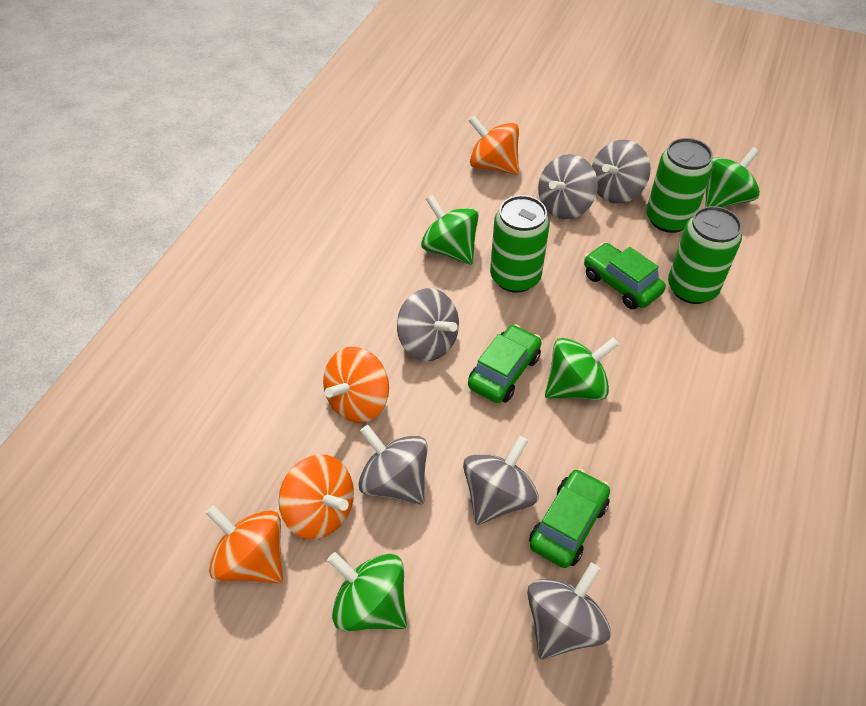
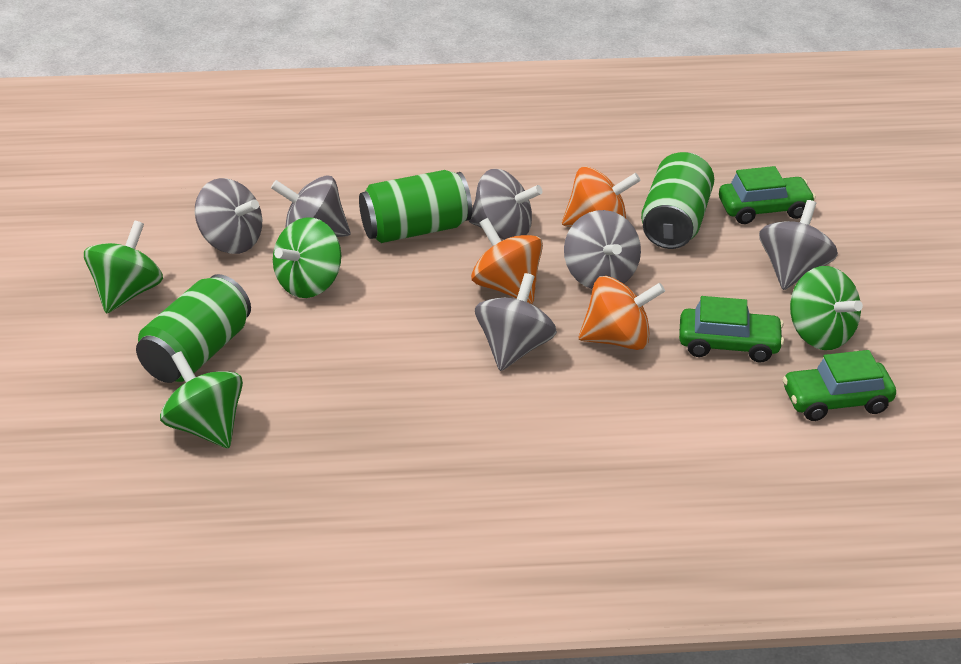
orange spinning top: 4 -> 3

